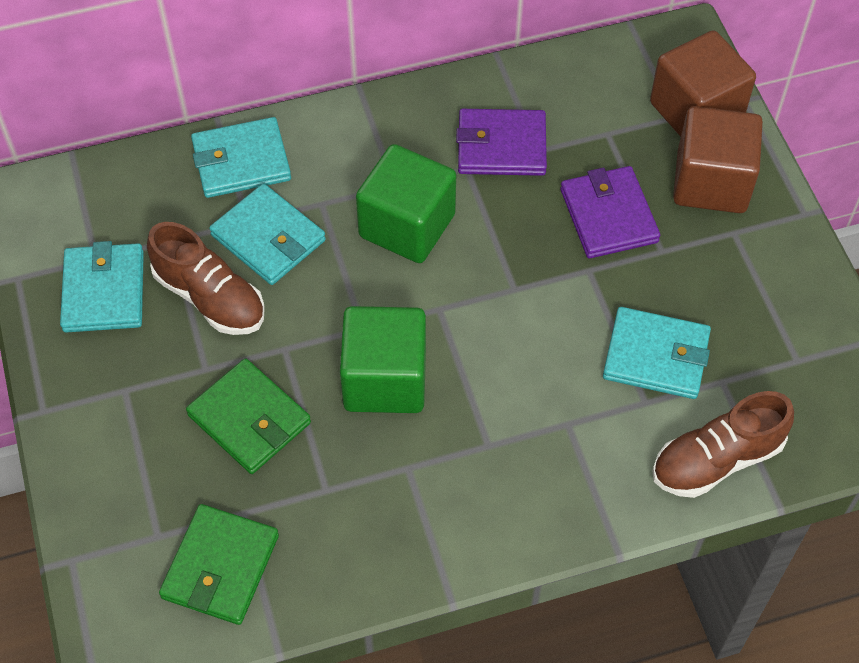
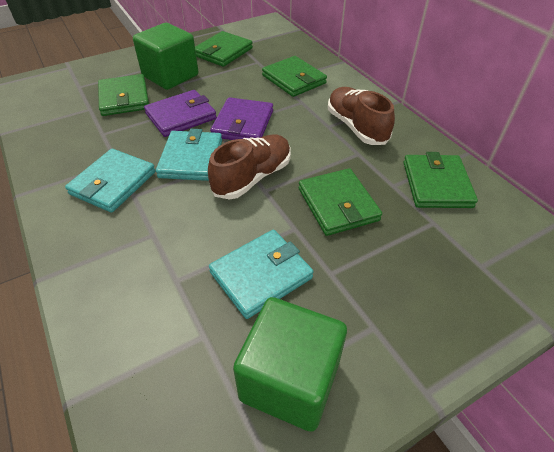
brown cube: 2 -> 0
green wallet: 2 -> 5
turquoise wallet: 4 -> 3

